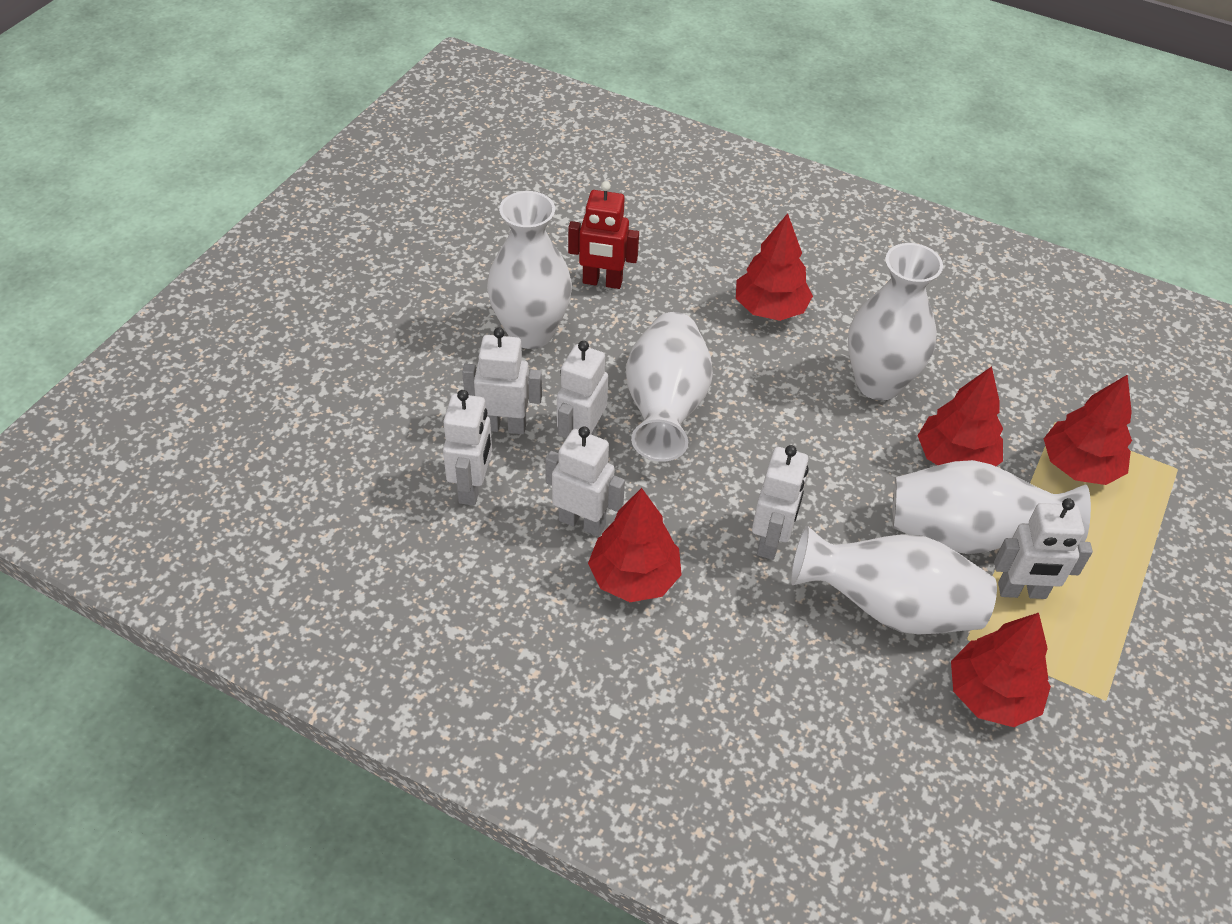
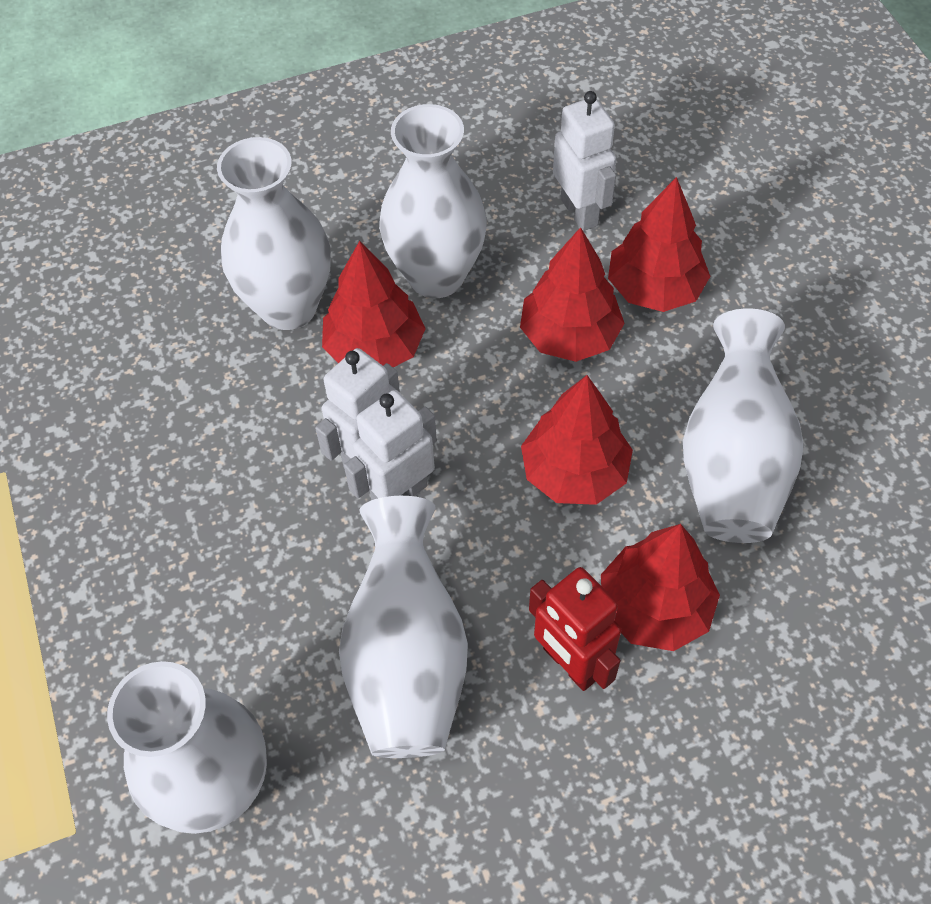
white robot: 6 -> 3

